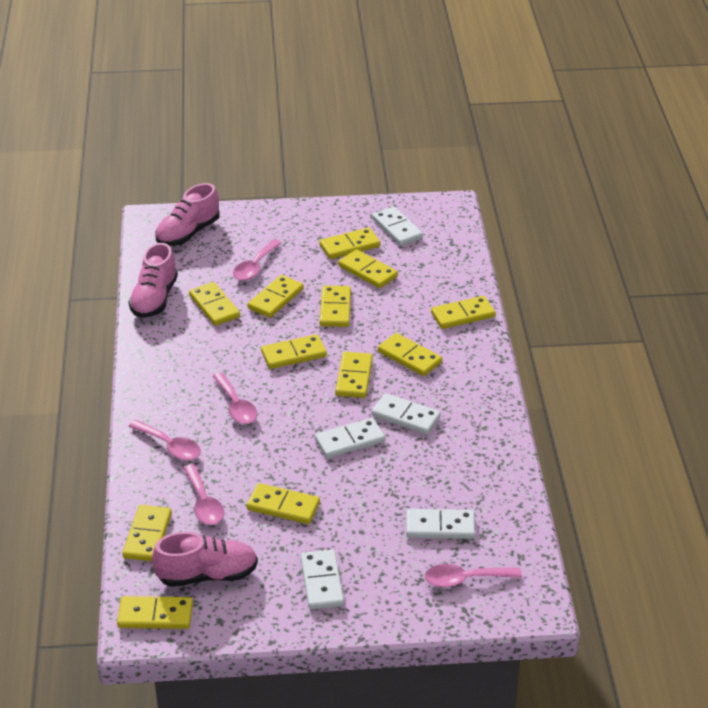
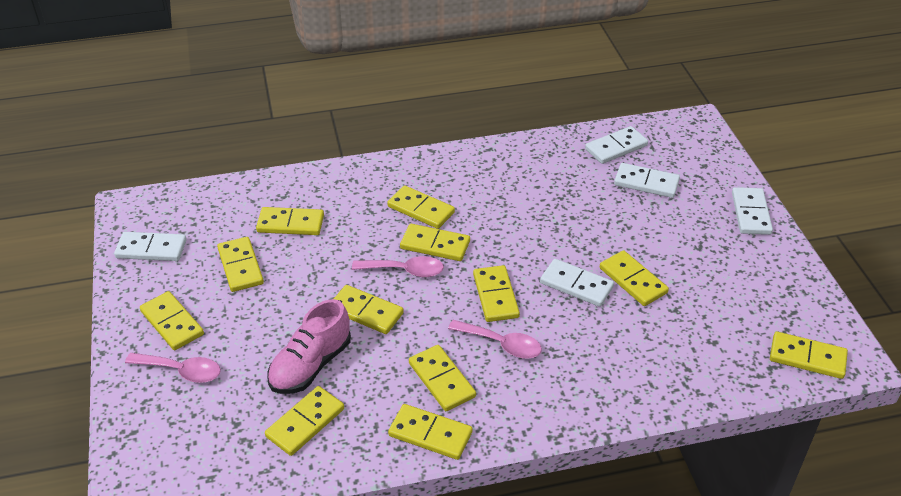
pink shoe: 3 -> 1
pink spoon: 5 -> 3

